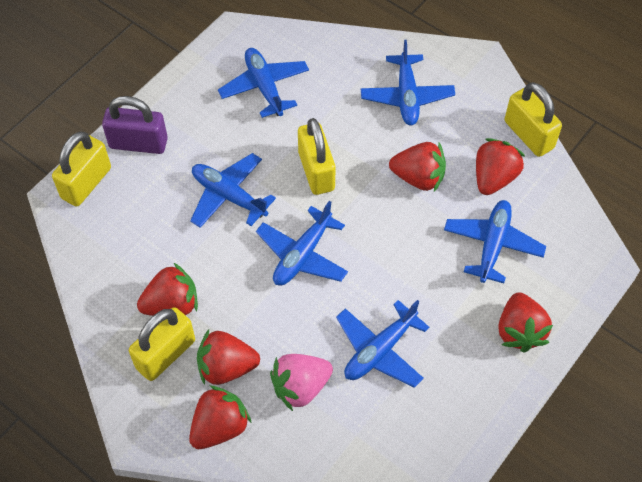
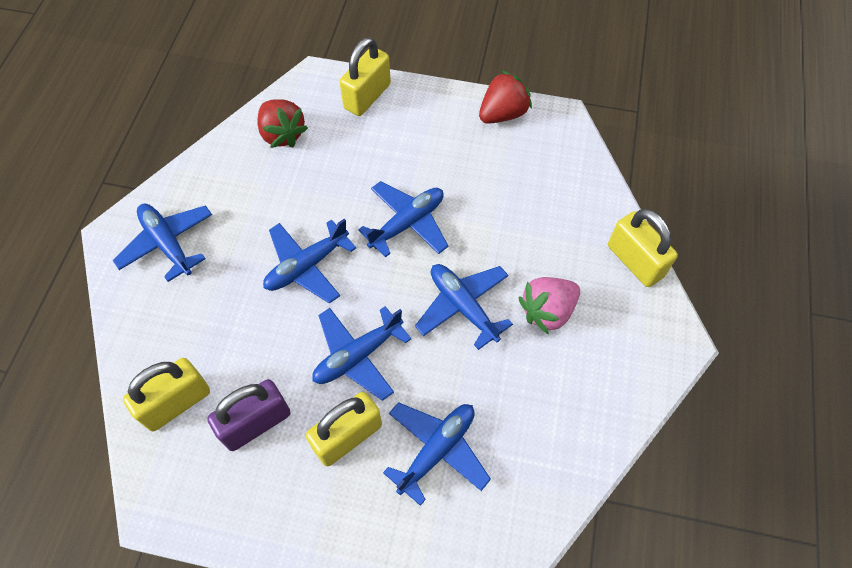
red strawberry: 6 -> 2

